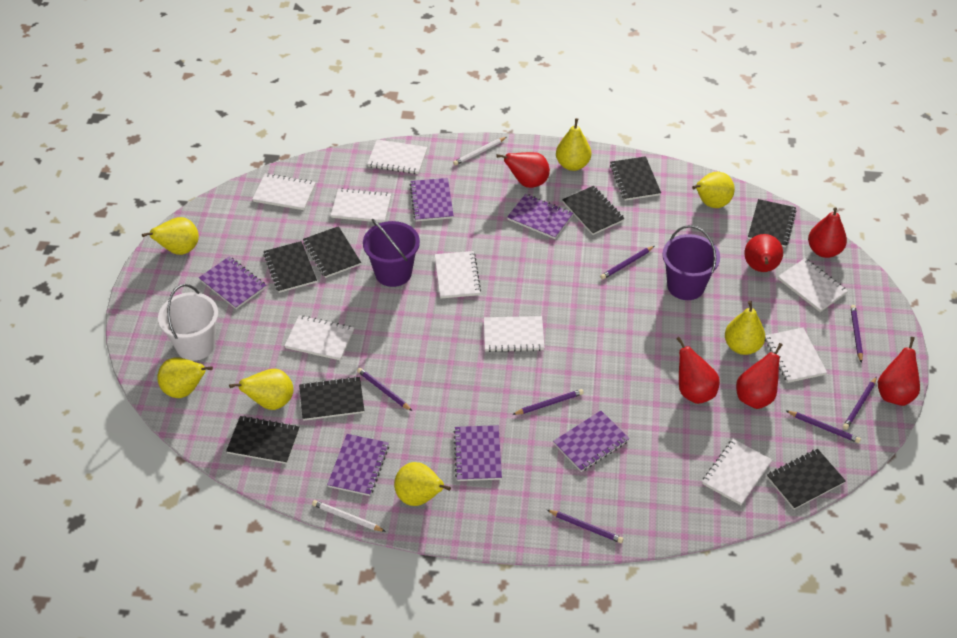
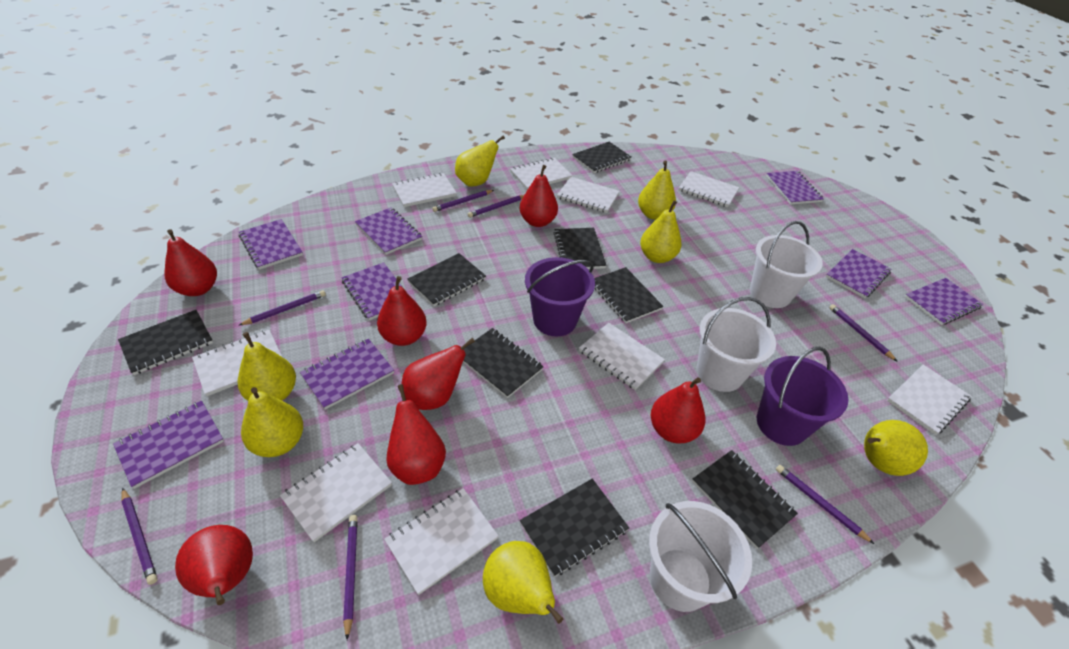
purple notebook: 6 -> 8
red pear: 6 -> 7
white bucket: 1 -> 3
white pencil: 2 -> 0

